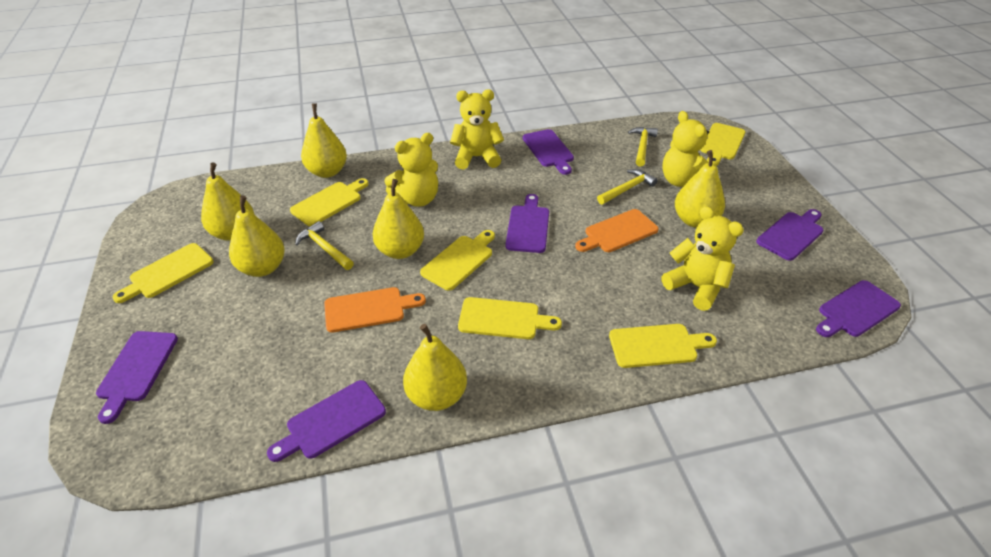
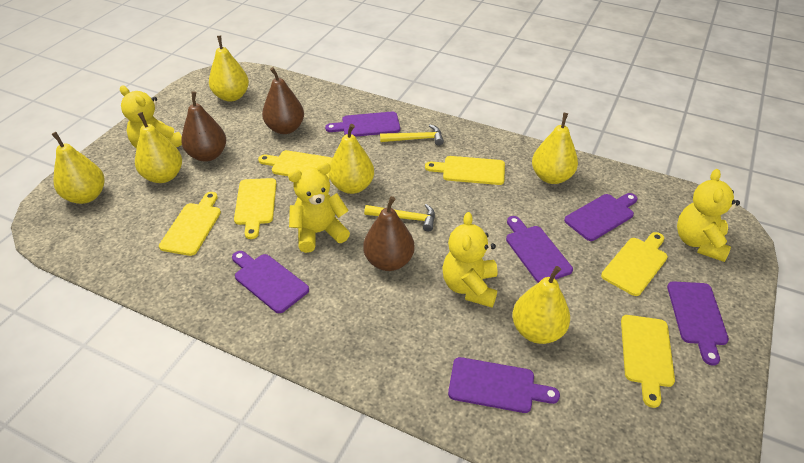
brown pear: 0 -> 3
orange cutting board: 2 -> 0
yellow hammer: 3 -> 2

